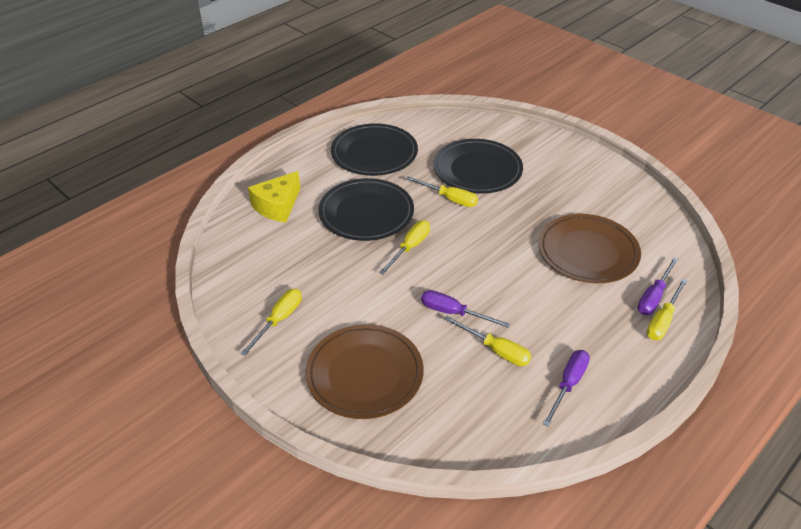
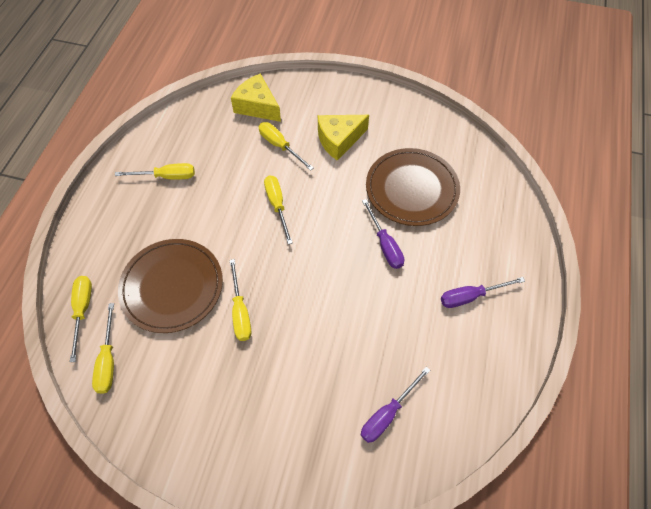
black plate: 3 -> 0
yellow cheese: 1 -> 2
yellow screwdriver: 5 -> 6

